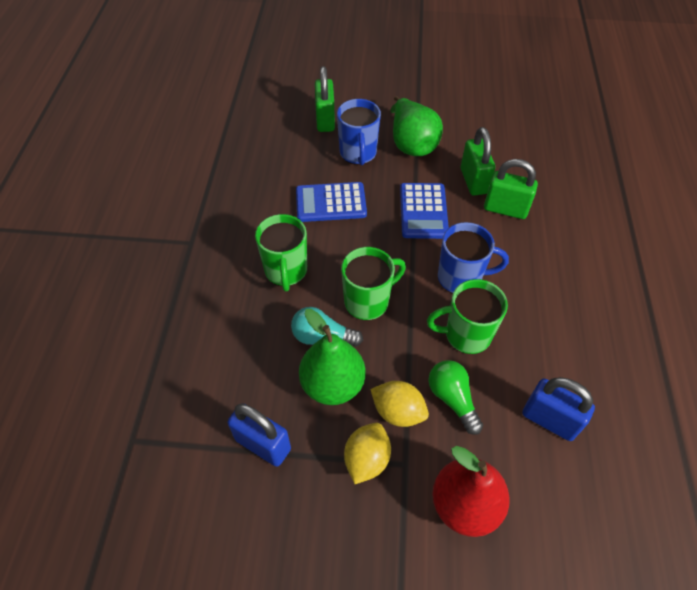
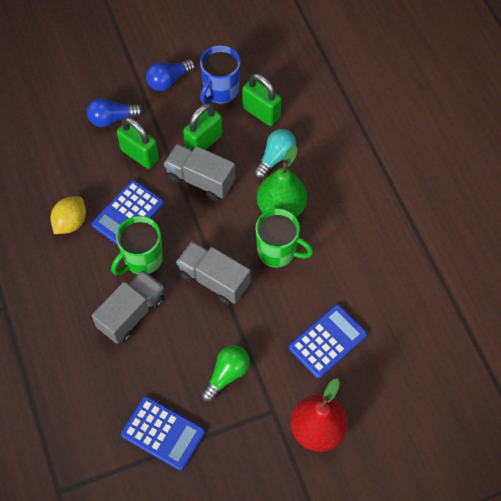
blue calculator: 2 -> 3
blue light bulb: 0 -> 2
blue mug: 2 -> 1
blue padlock: 2 -> 0
green mug: 3 -> 2
green pear: 2 -> 1
grey truck: 0 -> 3
yellow lemon: 2 -> 1

